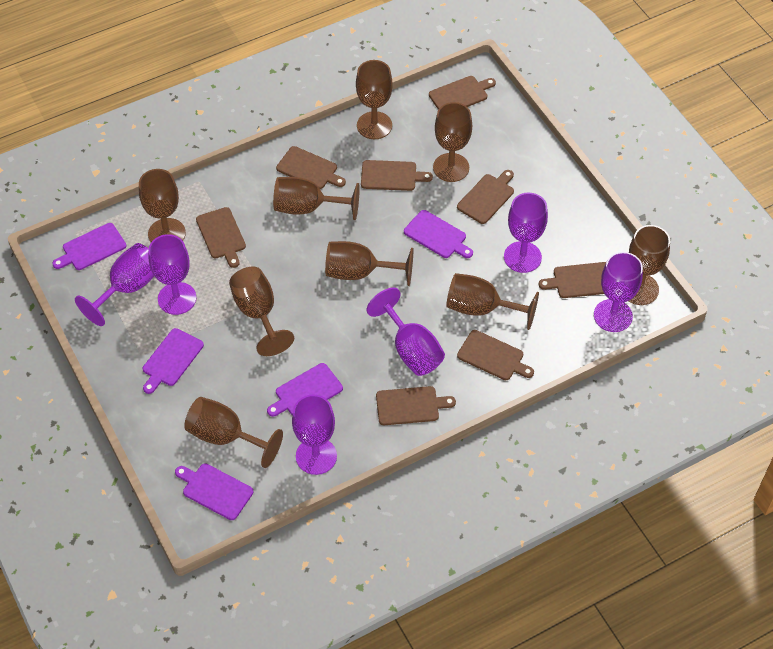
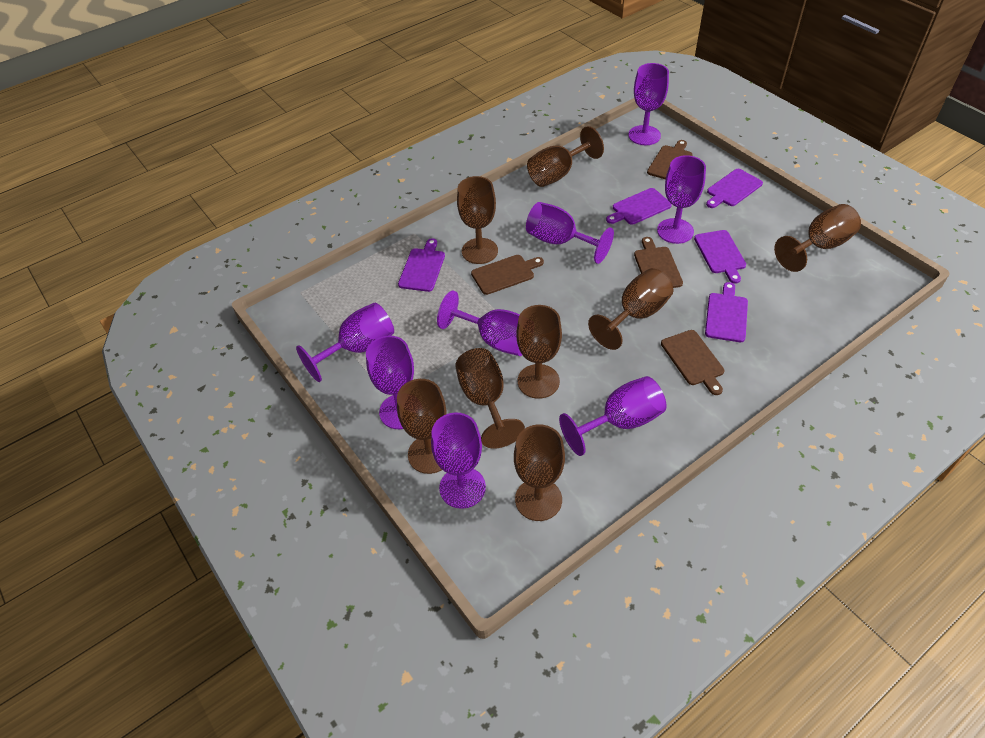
brown cutting board: 8 -> 4
brown goblet: 9 -> 8
purple goblet: 6 -> 8

